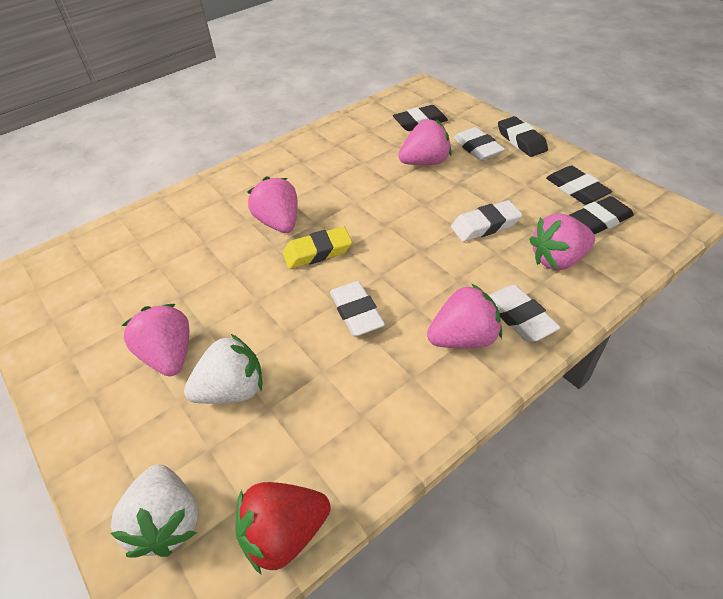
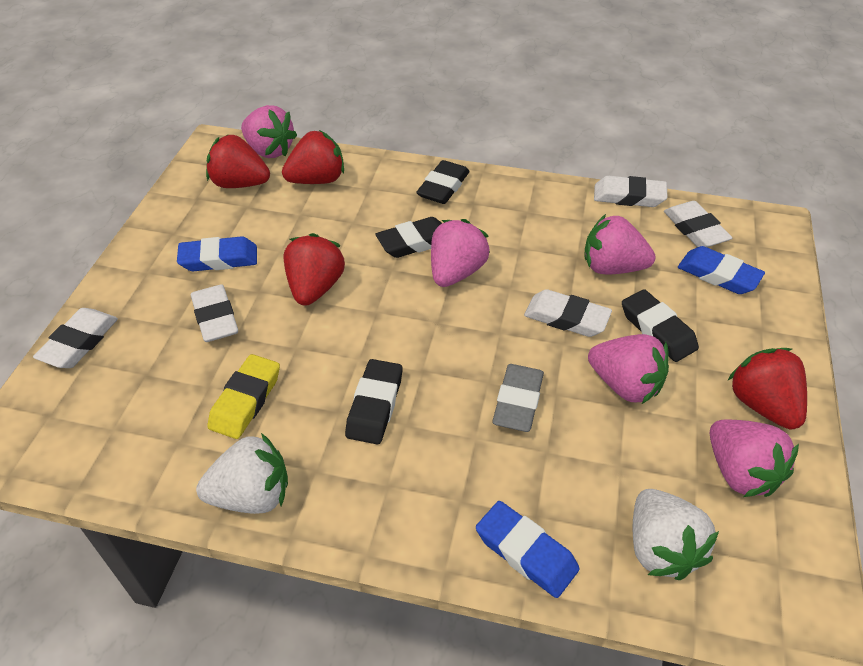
blue eraser: 0 -> 3
grey eraser: 0 -> 1
red strawberry: 1 -> 4
white eraser: 4 -> 5

